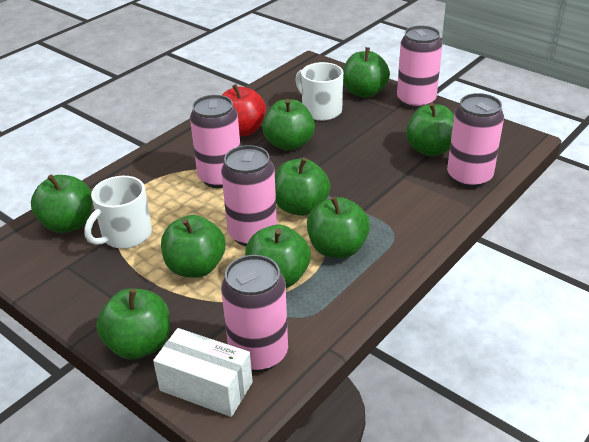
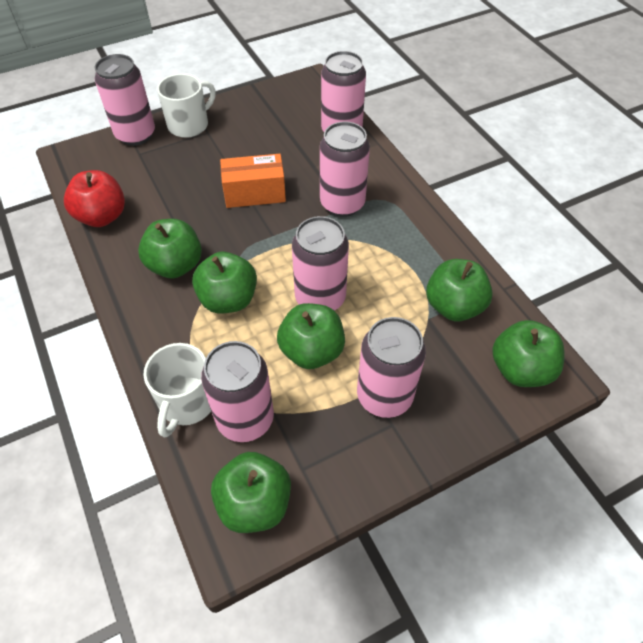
green apple: 9 -> 6
orange box: 0 -> 1
pink can: 5 -> 6
white box: 1 -> 0

